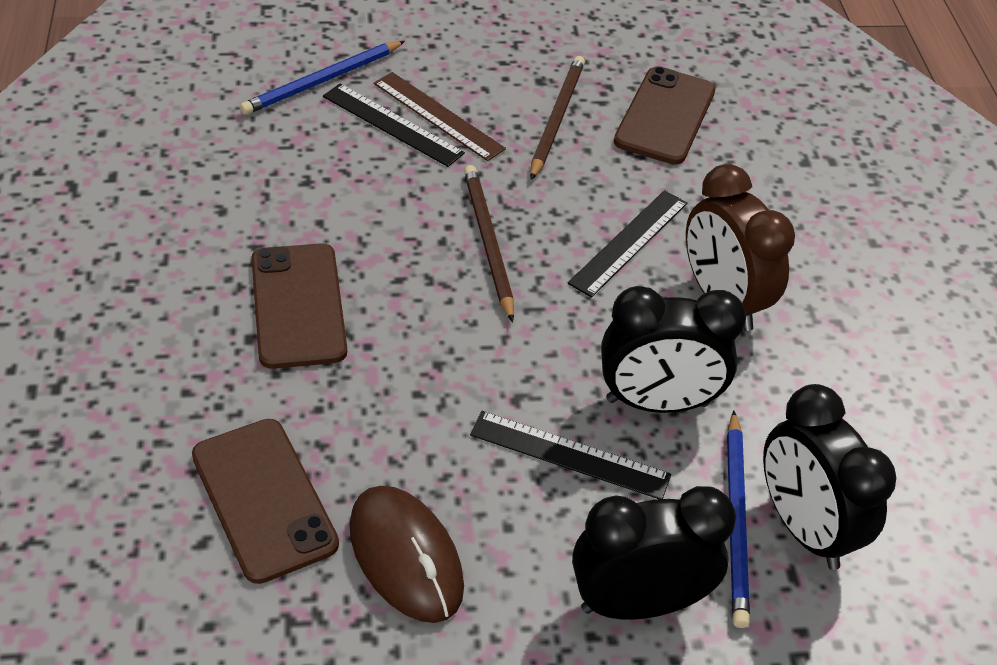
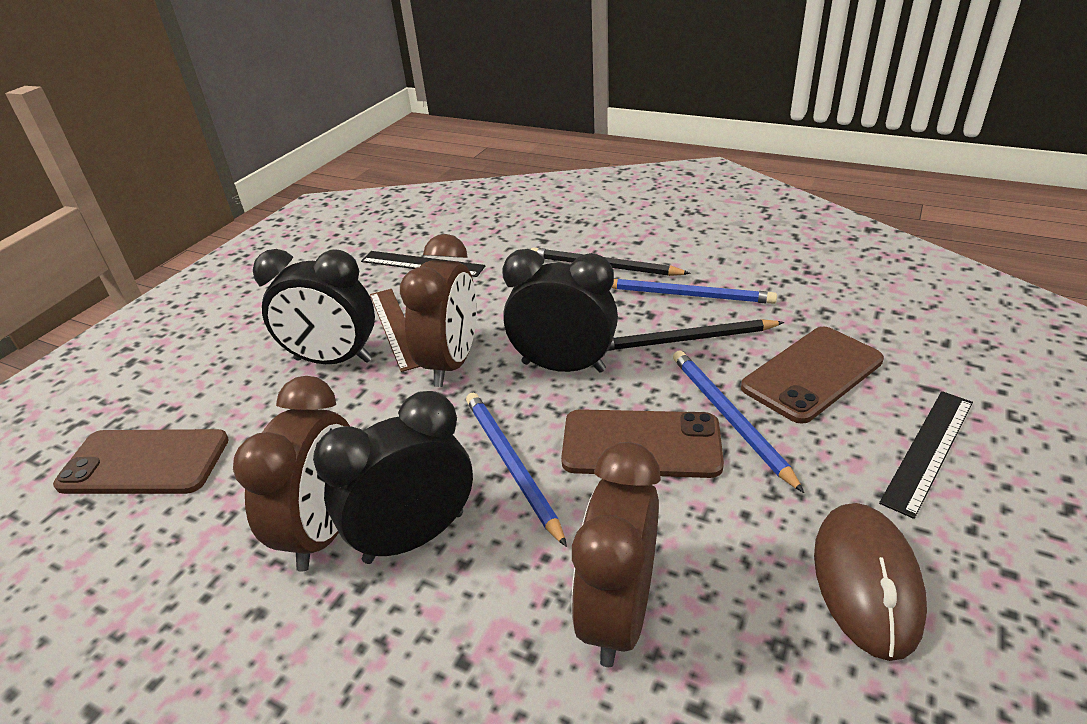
black pencil: 0 -> 2
black ruler: 3 -> 2
blue pencil: 2 -> 3
brown clock: 1 -> 3
brown pencil: 2 -> 0

